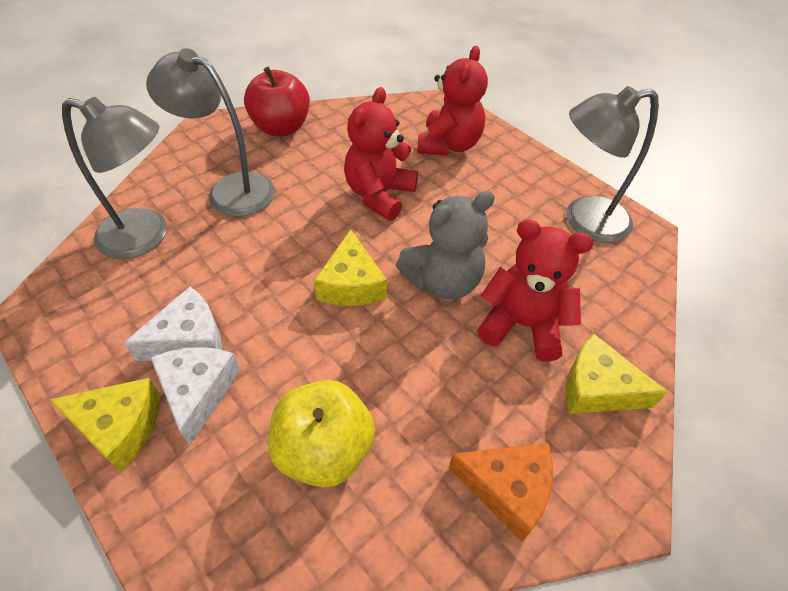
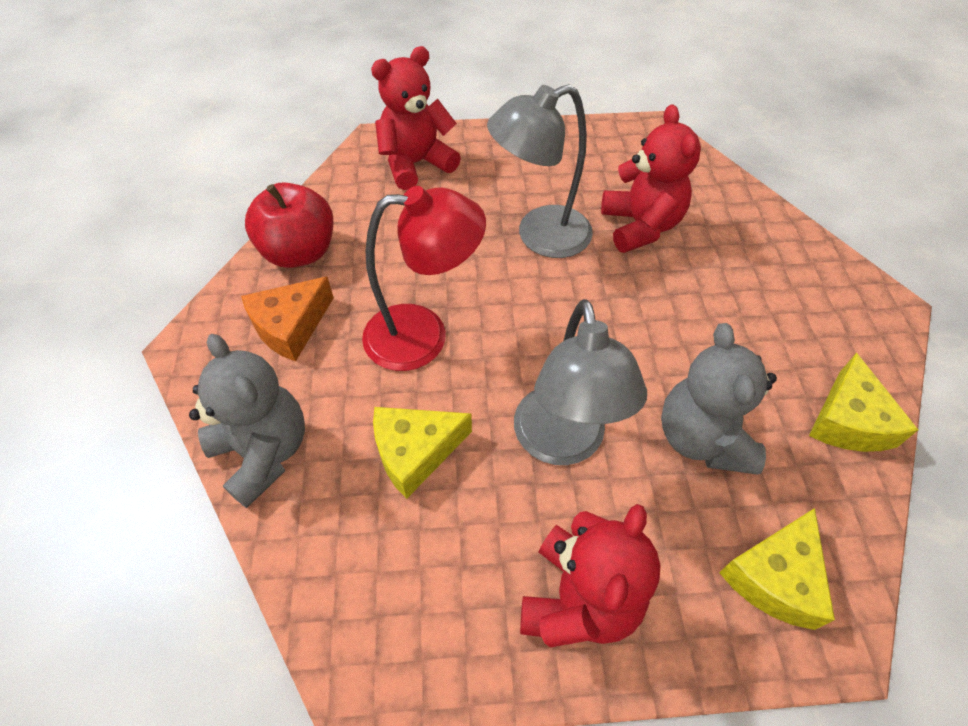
grey lamp: 3 -> 2
grey teddy bear: 1 -> 2
red lamp: 0 -> 1
white cheese: 2 -> 0
yellow apple: 1 -> 0

